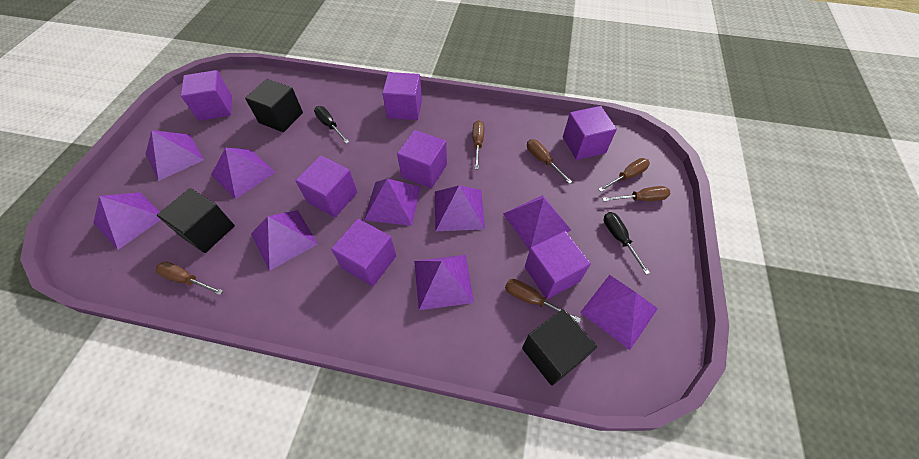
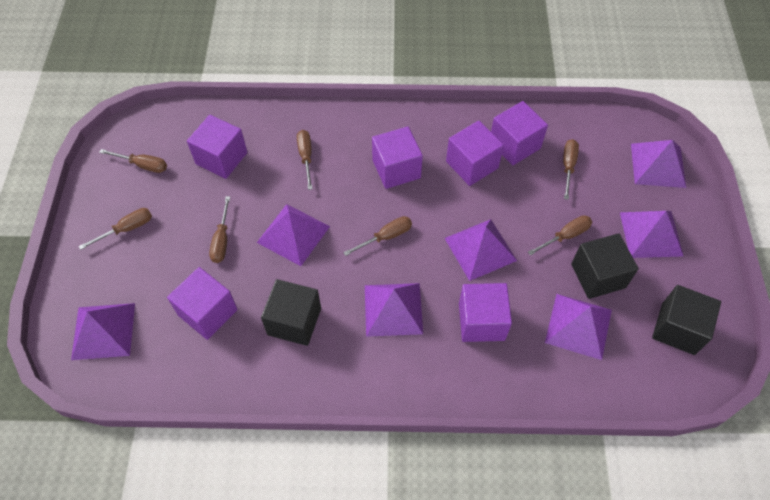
black screwdriver: 2 -> 0
brown screwdriver: 6 -> 7
purple cube: 7 -> 6
purple pyramid: 9 -> 7

